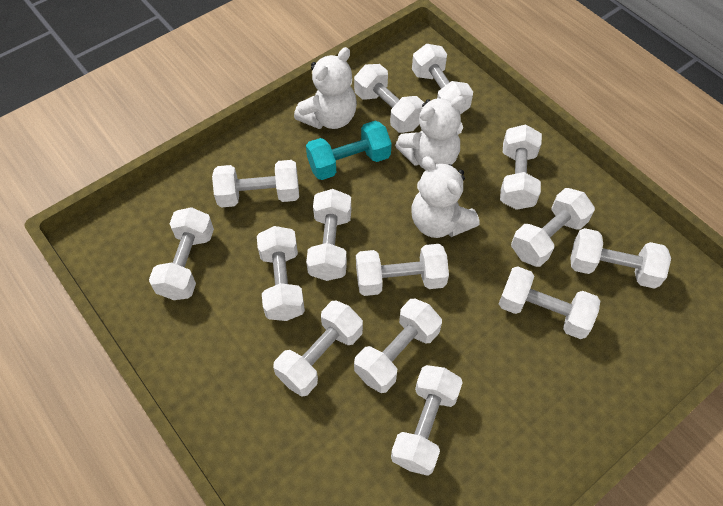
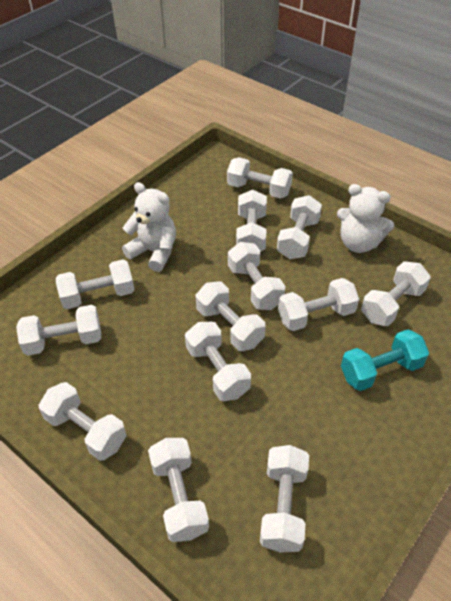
white dumbbell: 14 -> 13
white teddy bear: 3 -> 2

